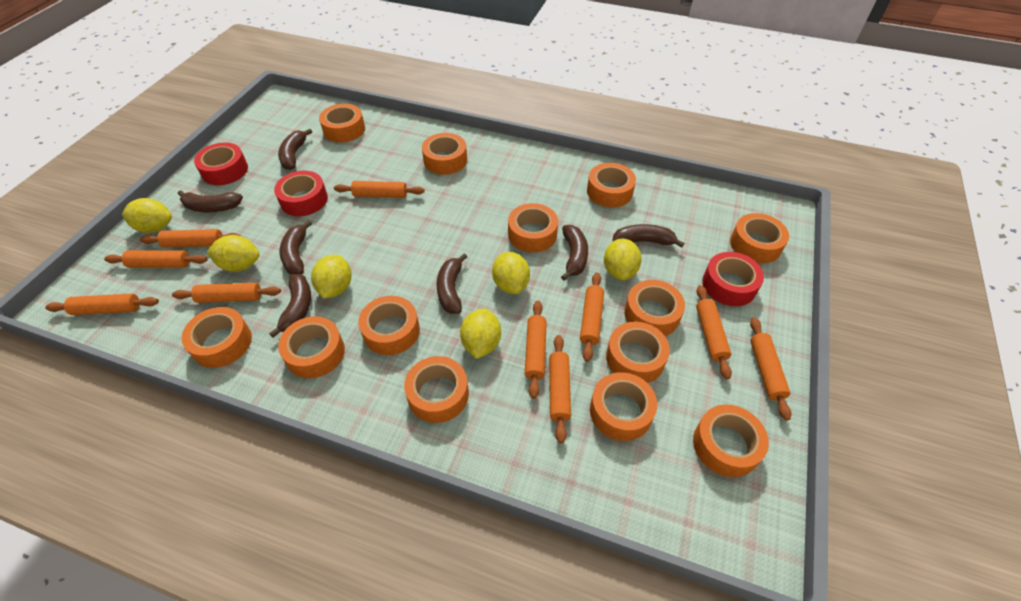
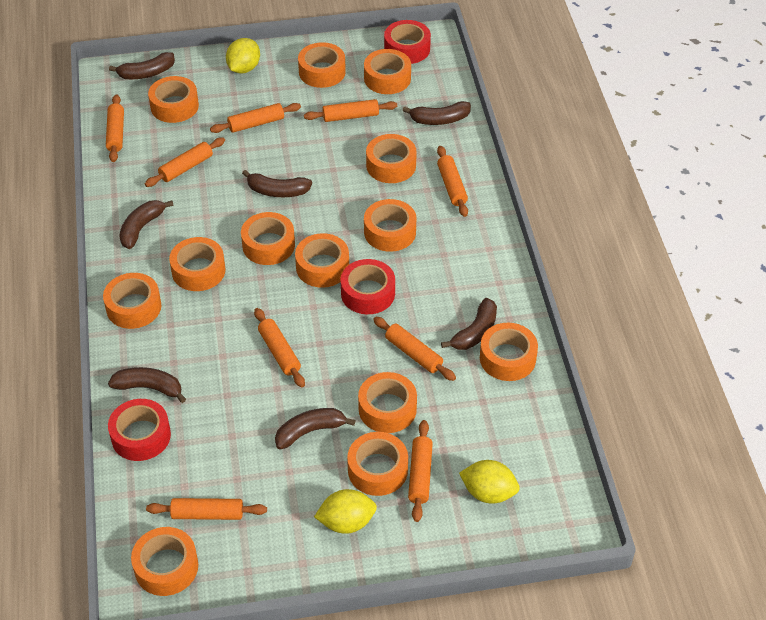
orange rolling pin: 10 -> 9
yellow lemon: 6 -> 3

